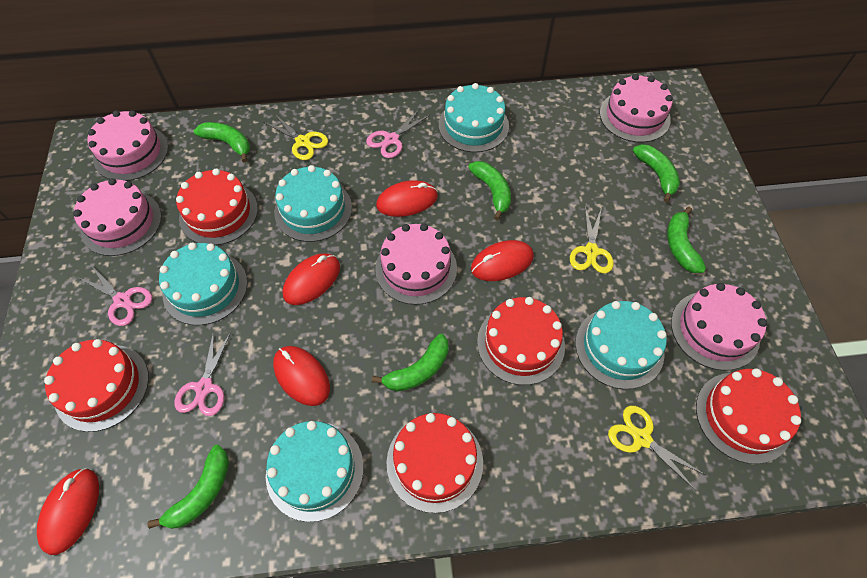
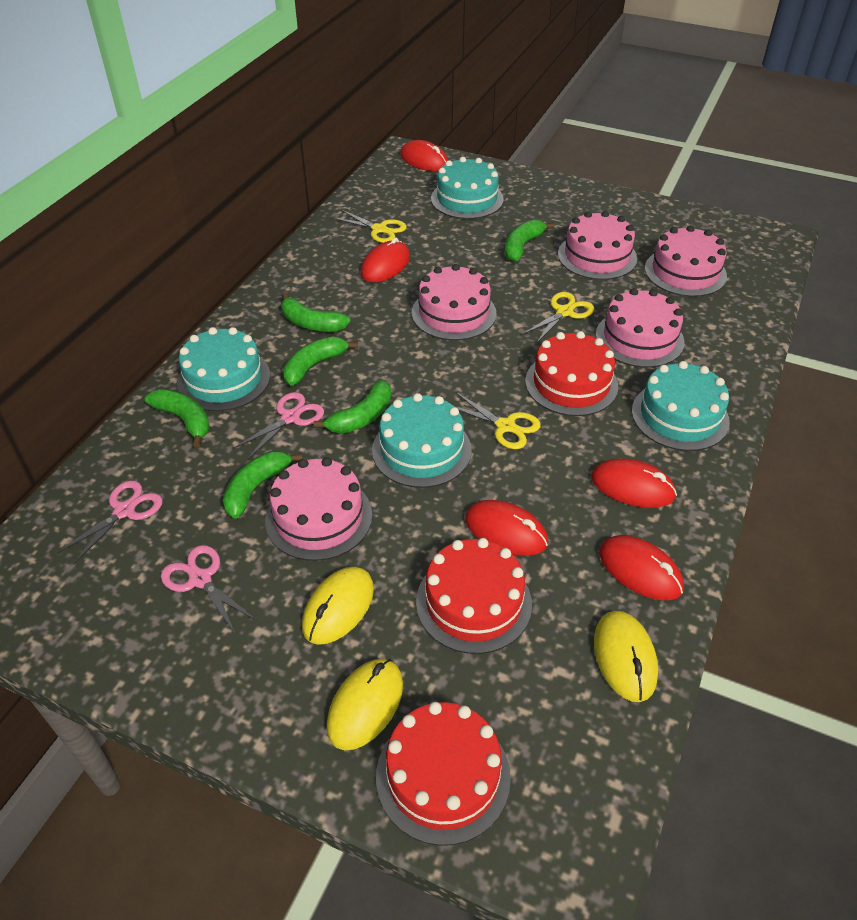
red cake: 5 -> 3
turquoise cake: 5 -> 4
yellow mouse: 0 -> 3

